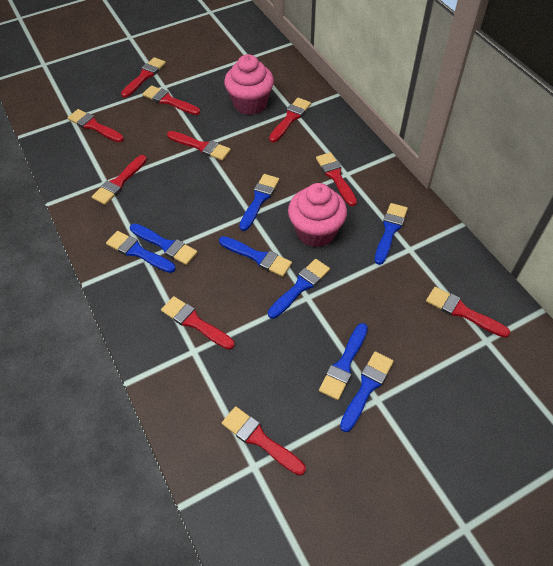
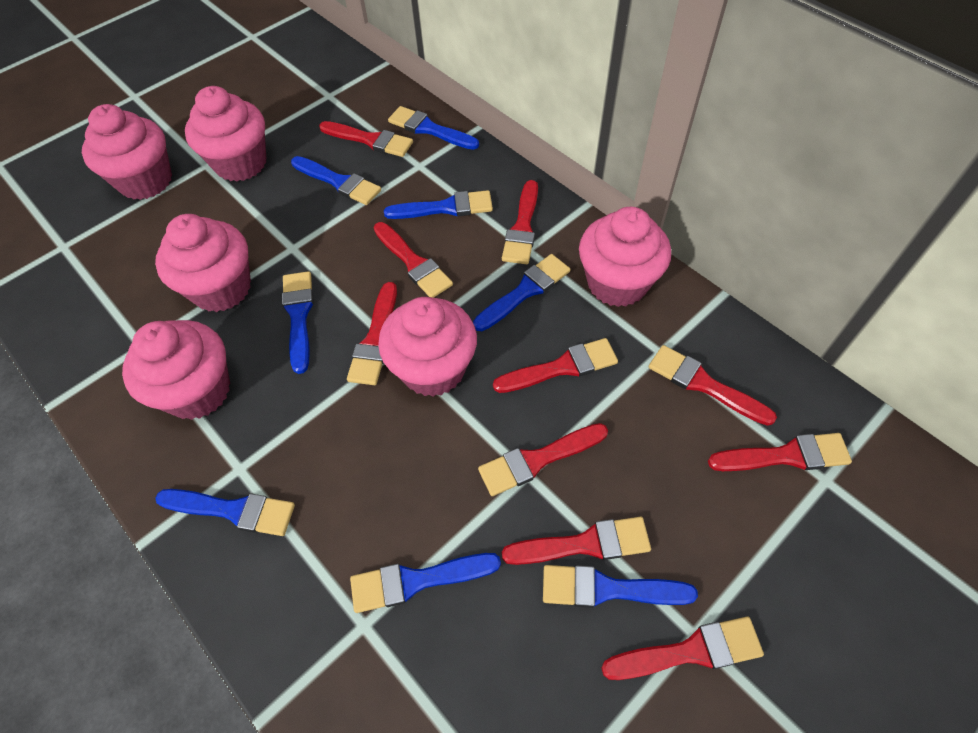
pink cupcake: 2 -> 6

